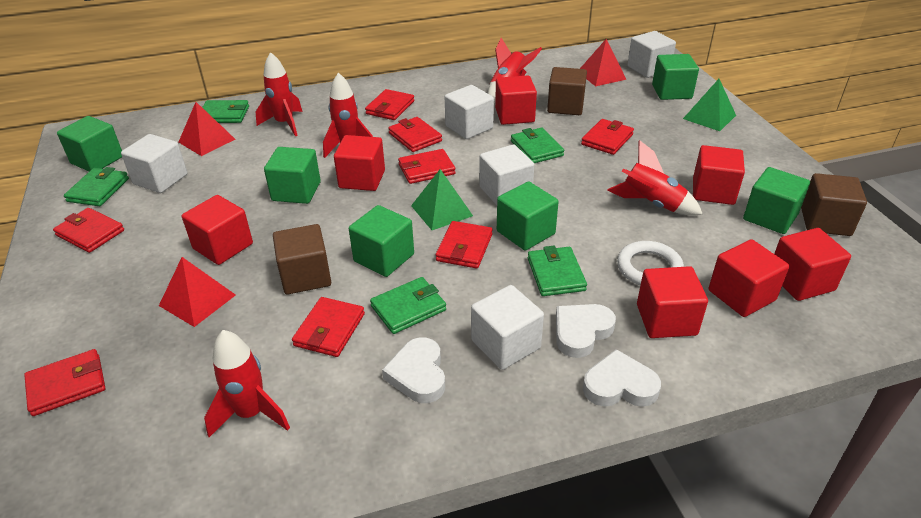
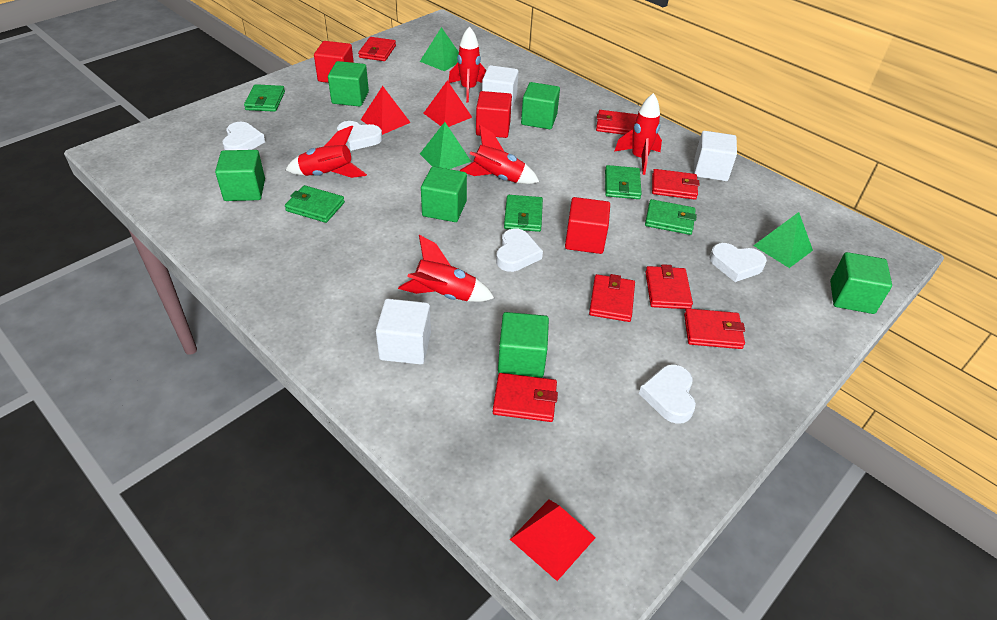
brown cube: 3 -> 0
green pyramid: 2 -> 3
red cube: 7 -> 3
red wallet: 8 -> 7
white cube: 5 -> 3
white heart: 3 -> 5
white ring: 1 -> 0

